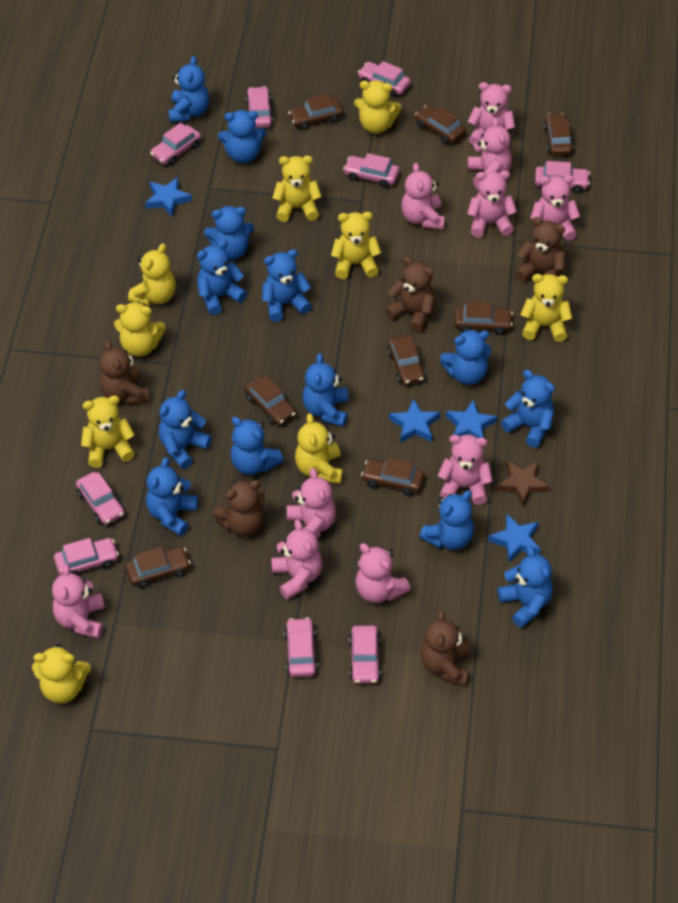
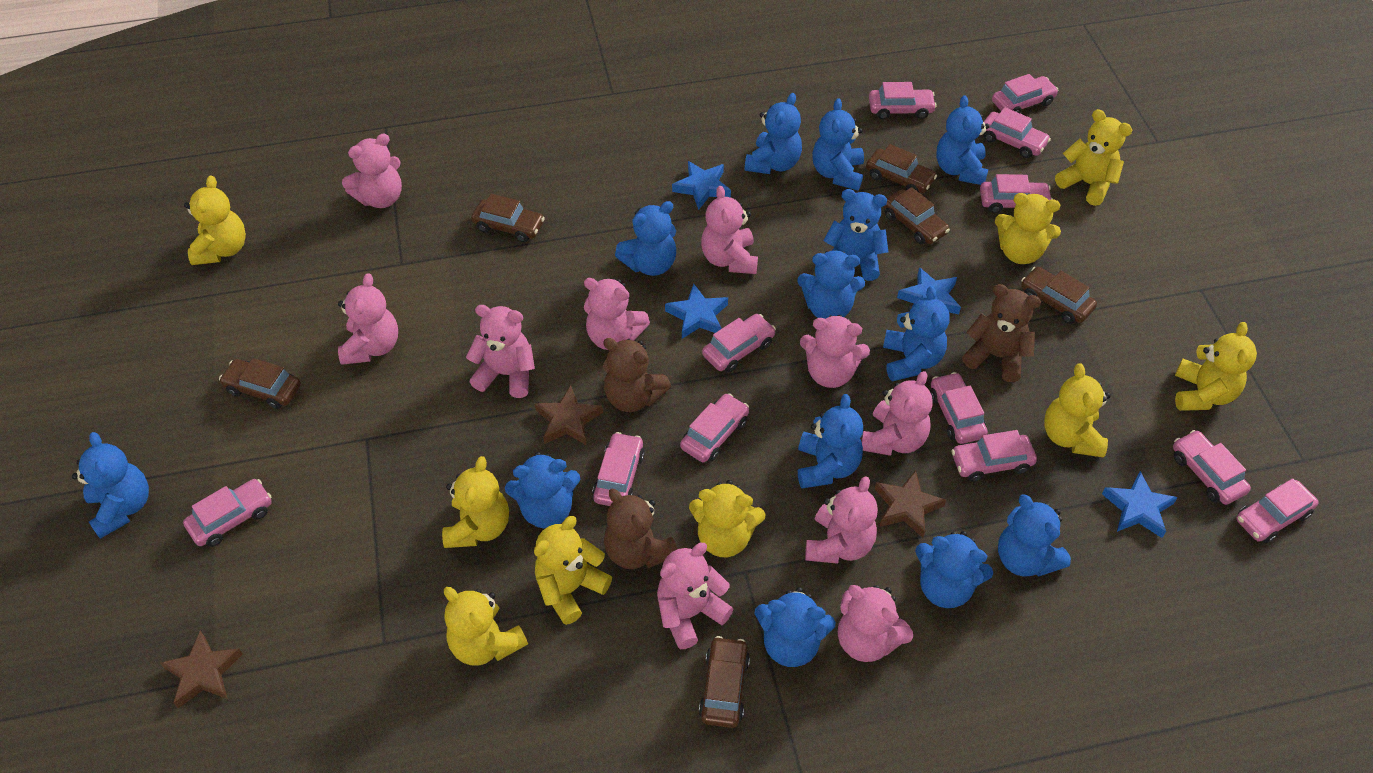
brown car: 8 -> 6
brown star: 1 -> 3
brown teddy bear: 5 -> 3
pink car: 9 -> 12

